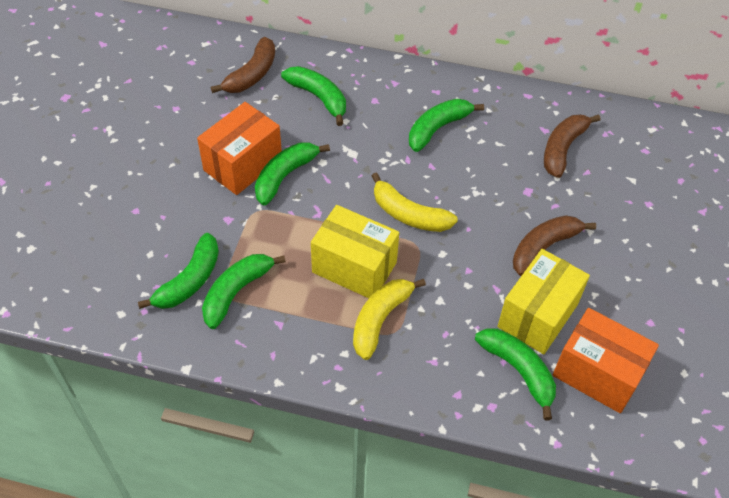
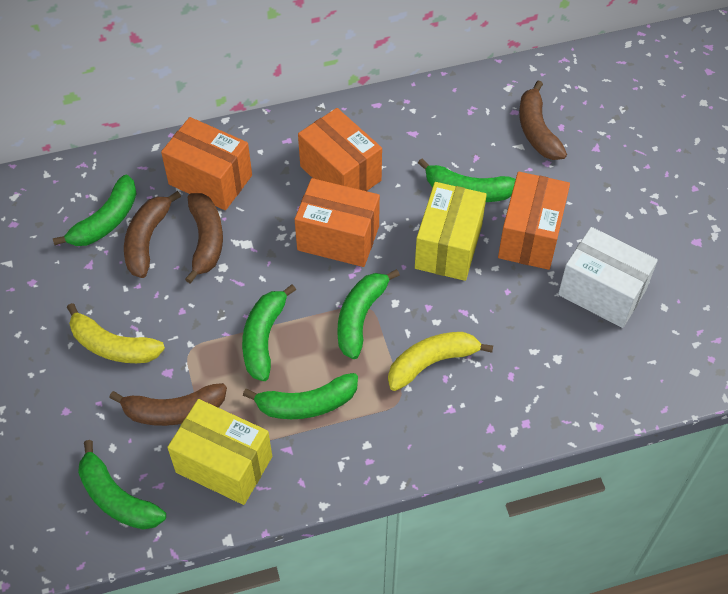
brown banana: 3 -> 4
orange box: 2 -> 4
white box: 0 -> 1

